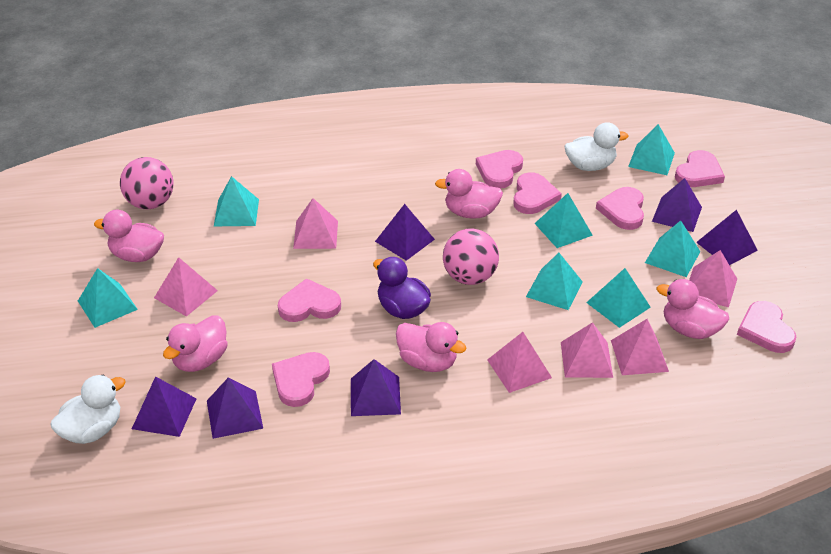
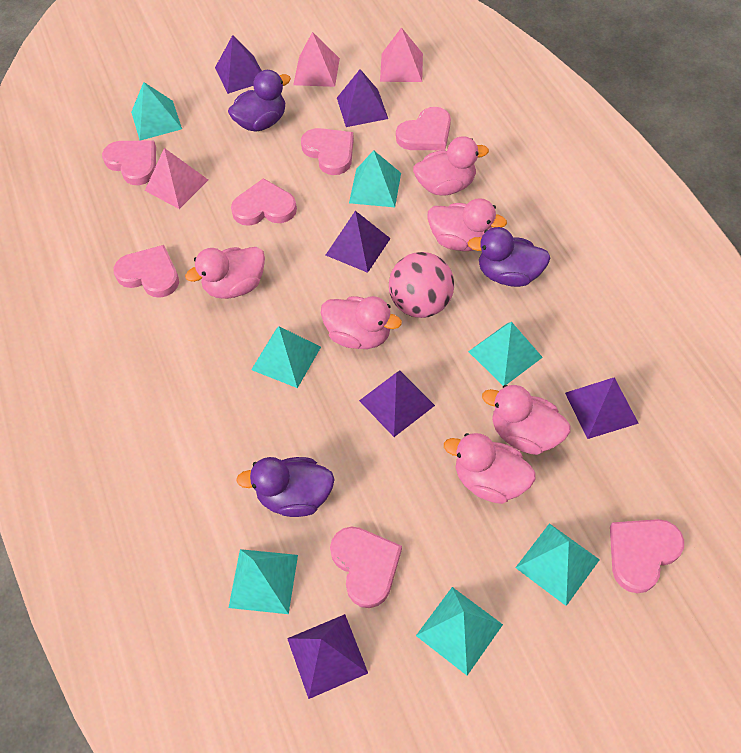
pink ball: 2 -> 1
pink duck: 5 -> 6
pink pyramid: 6 -> 3
purple duck: 1 -> 3
white duck: 2 -> 0

